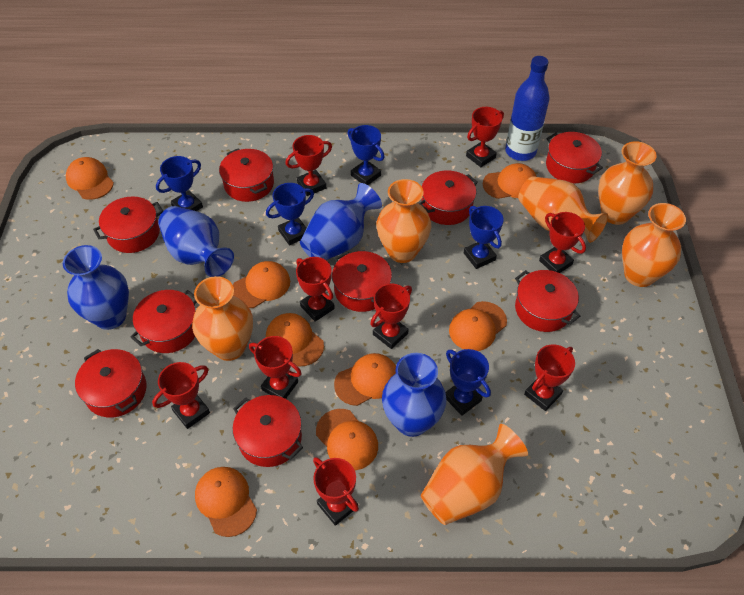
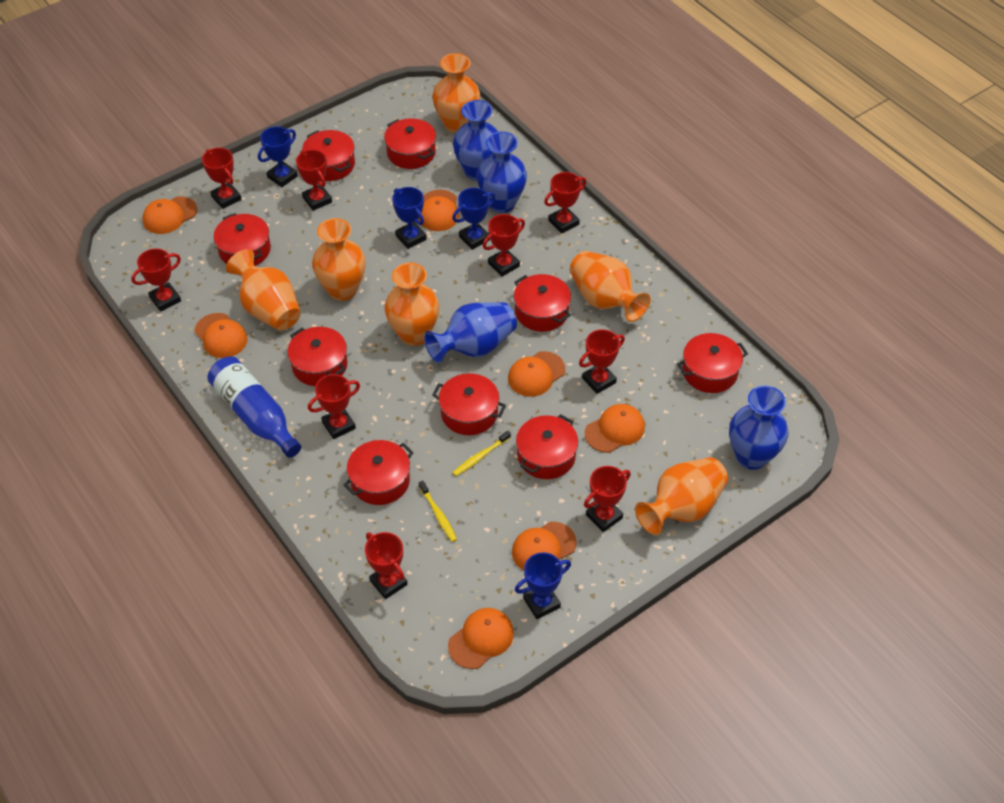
blue trophy: 5 -> 4
orange cap: 8 -> 7
yellow toothbrush: 0 -> 2

